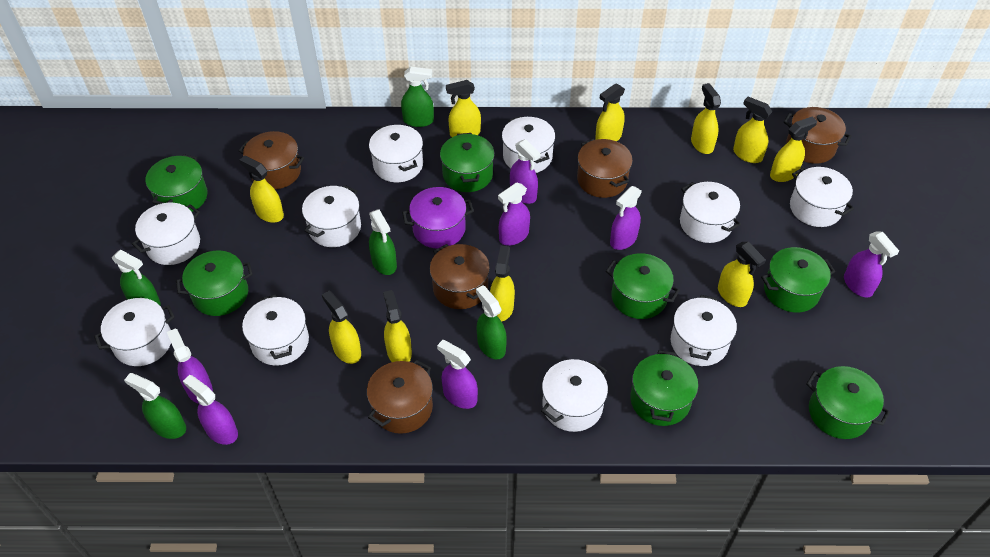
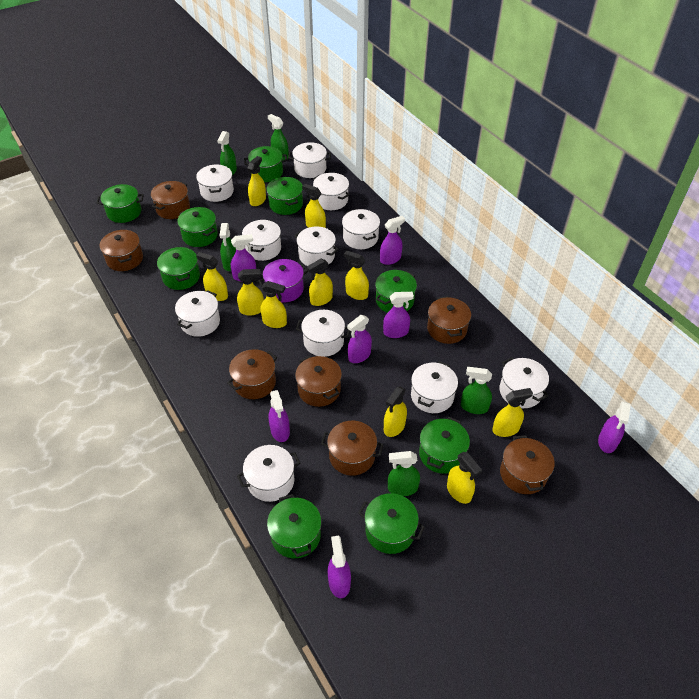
brown pot: 5 -> 7
green pot: 7 -> 9
white pot: 10 -> 11

